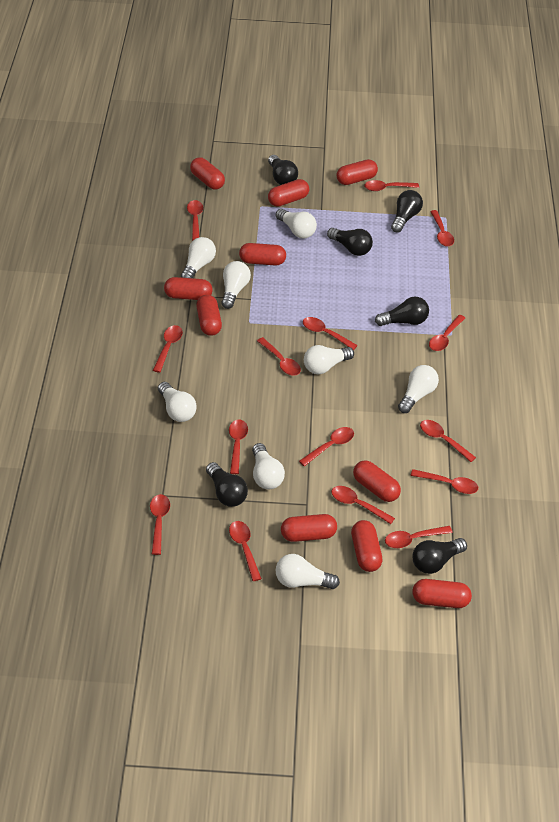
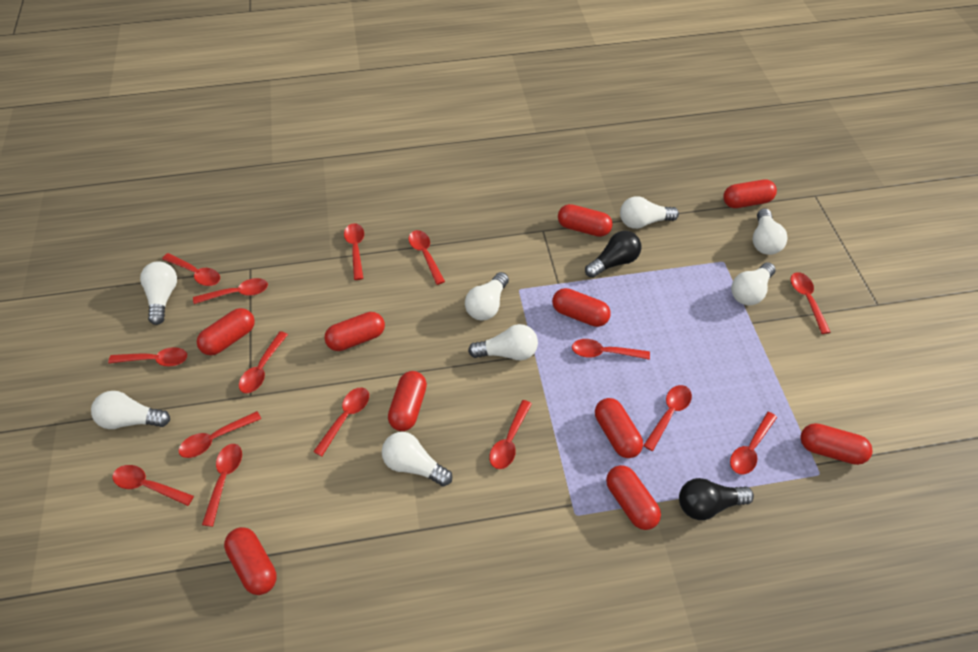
black light bulb: 6 -> 2

